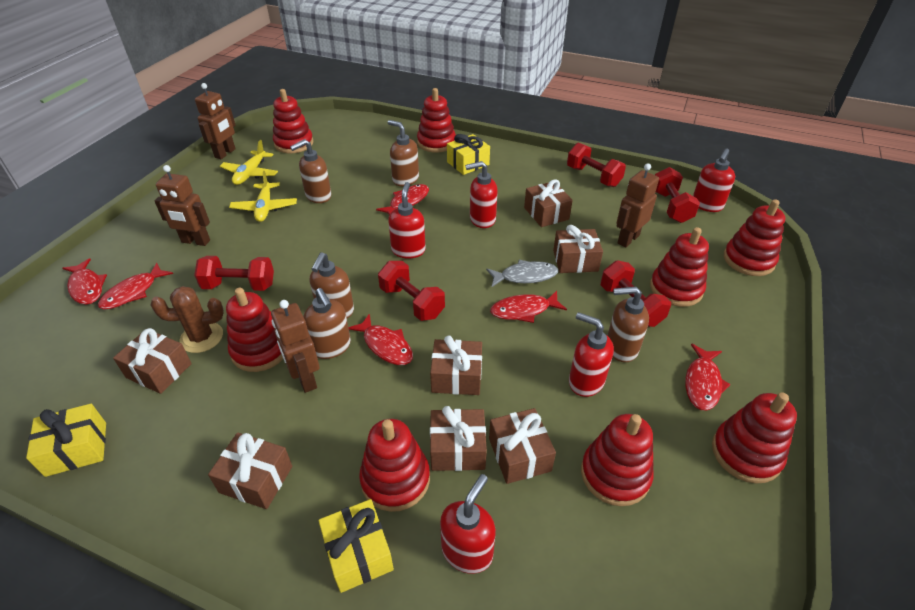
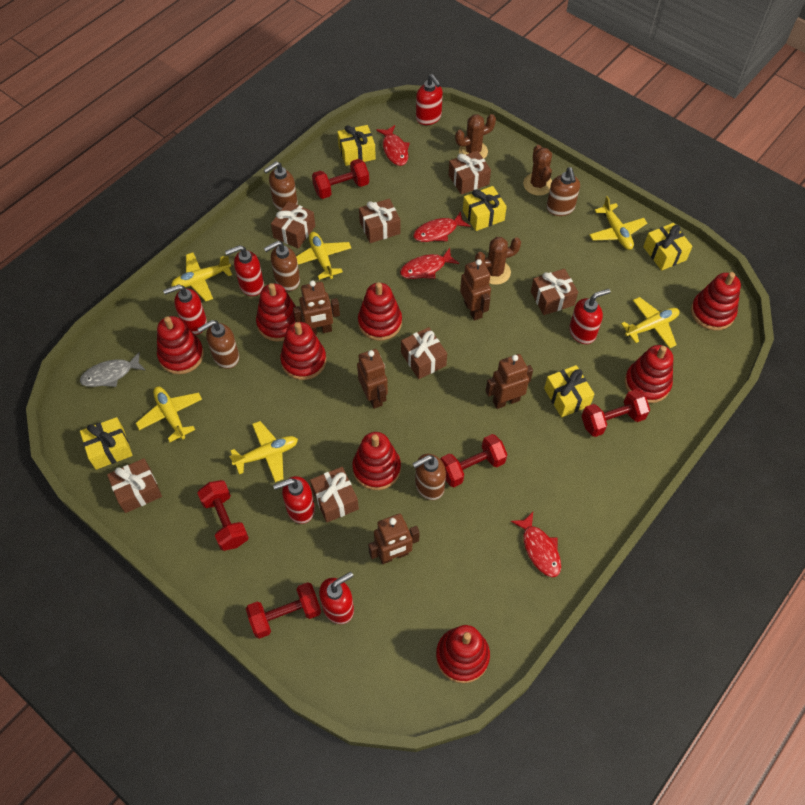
brown cactus: 1 -> 3
brown robot: 4 -> 5
red fish: 6 -> 4
red soap dispenser: 5 -> 6
yellow gift: 3 -> 5
yellow plane: 2 -> 6

